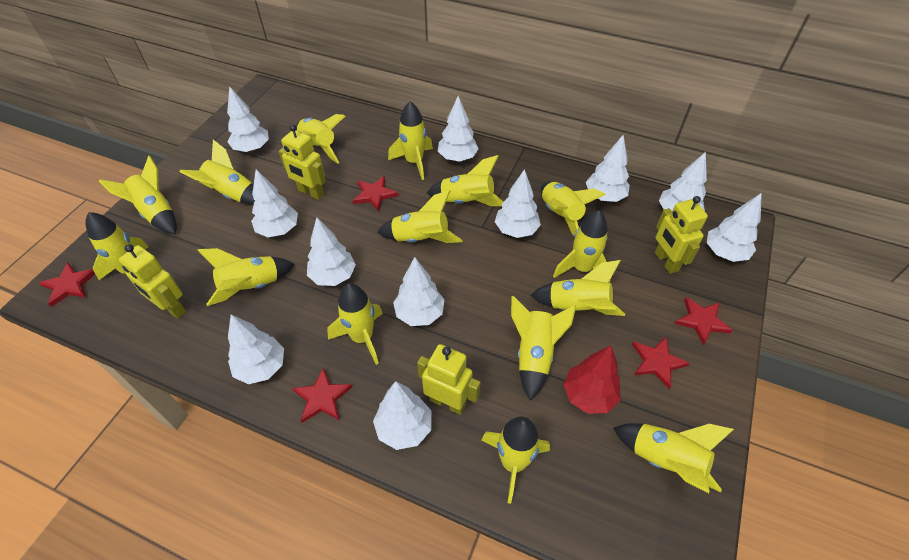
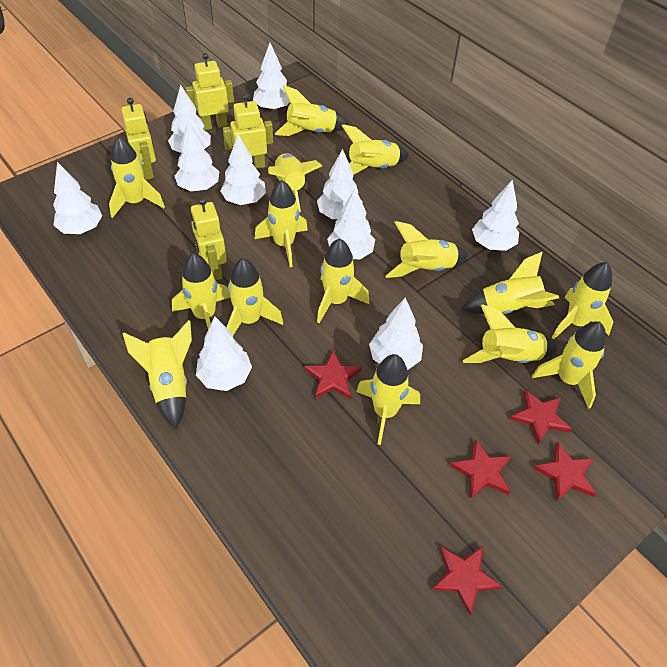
red tree: 1 -> 0
white tree: 11 -> 10

